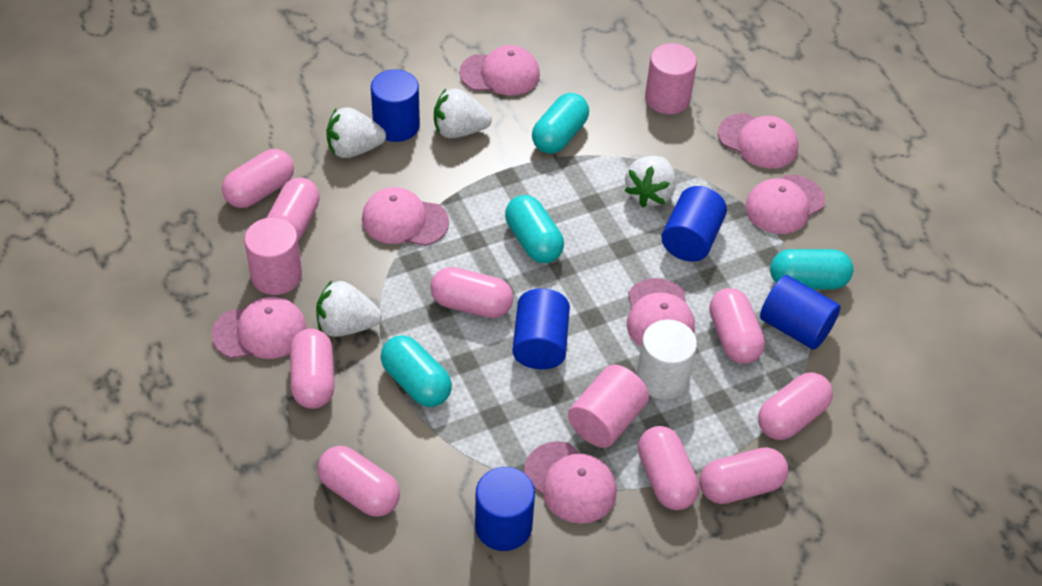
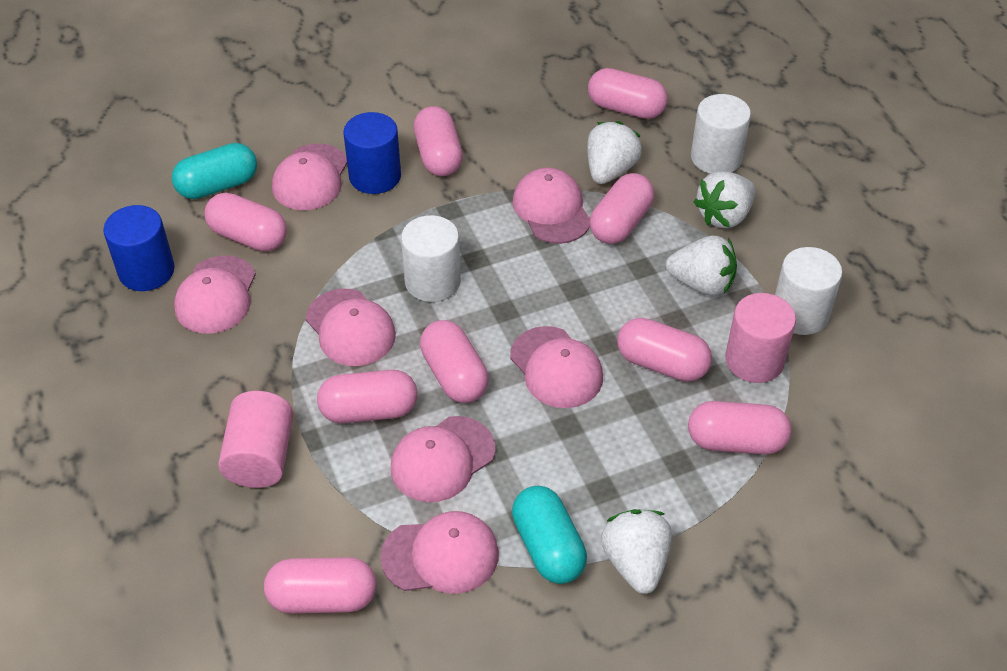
blue cylinder: 5 -> 2
pink cylinder: 3 -> 2
turquoise capsule: 4 -> 2
white cylinder: 1 -> 3

